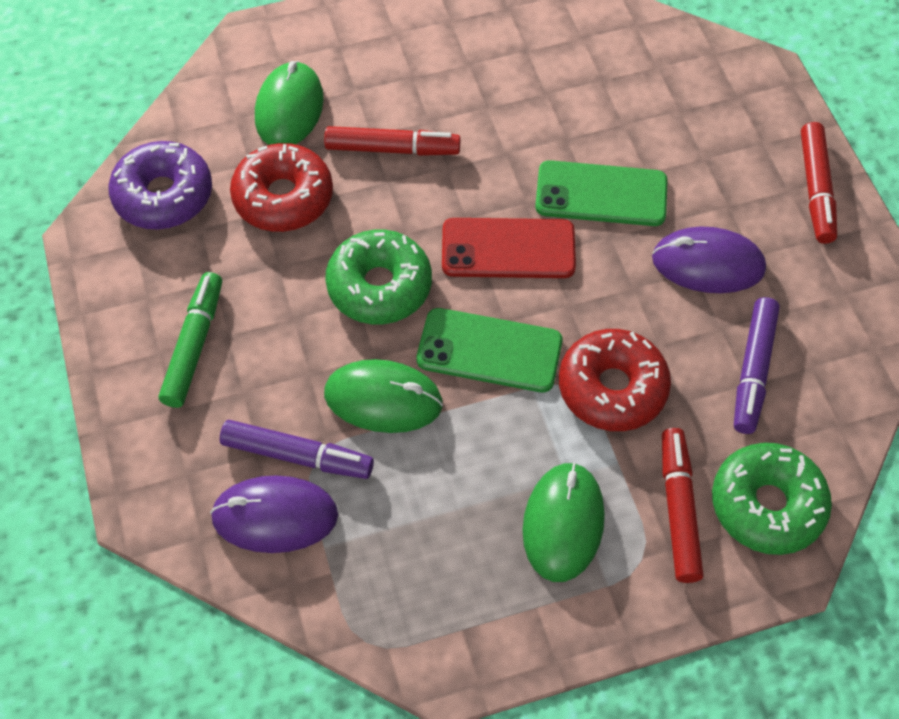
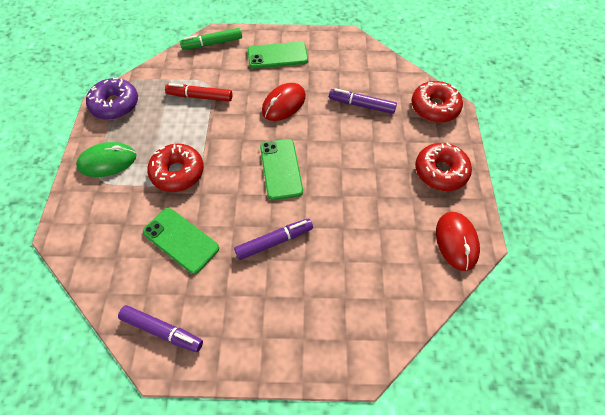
green donut: 2 -> 0
green mouse: 3 -> 1
green phone: 2 -> 3
purple marker: 2 -> 3
purple mouse: 2 -> 0
red donut: 2 -> 3
red marker: 3 -> 1
red mouse: 0 -> 2
red phone: 1 -> 0

